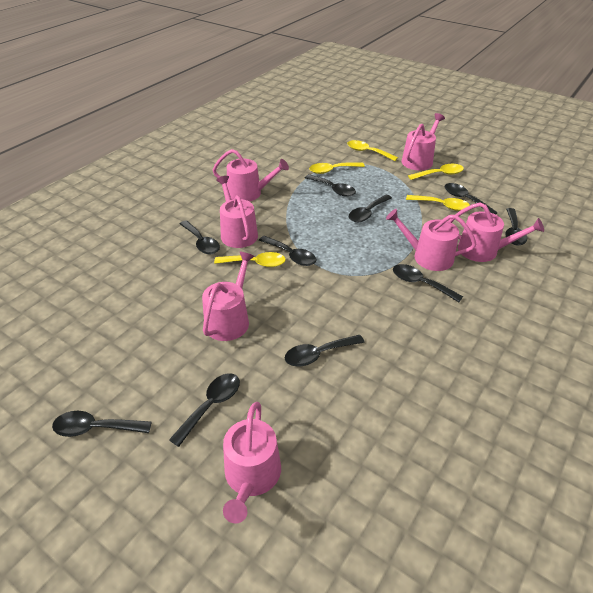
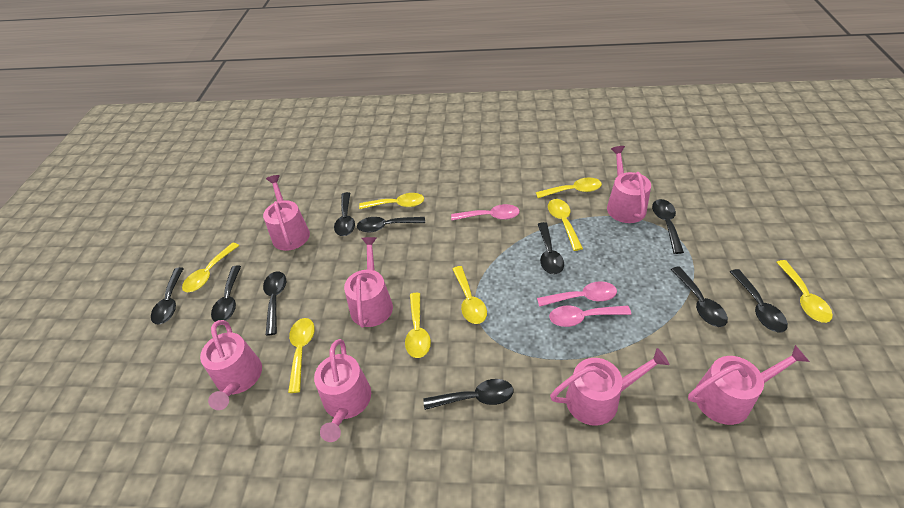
pink spoon: 0 -> 3
yellow spoon: 5 -> 8

